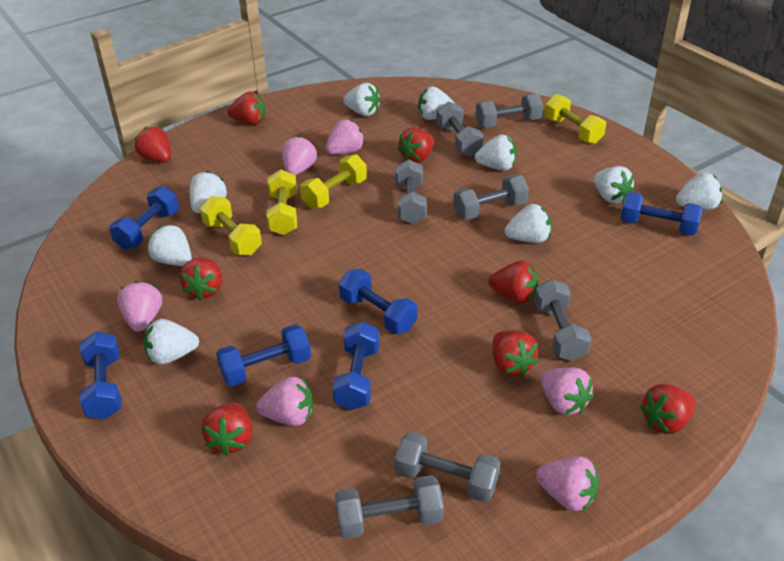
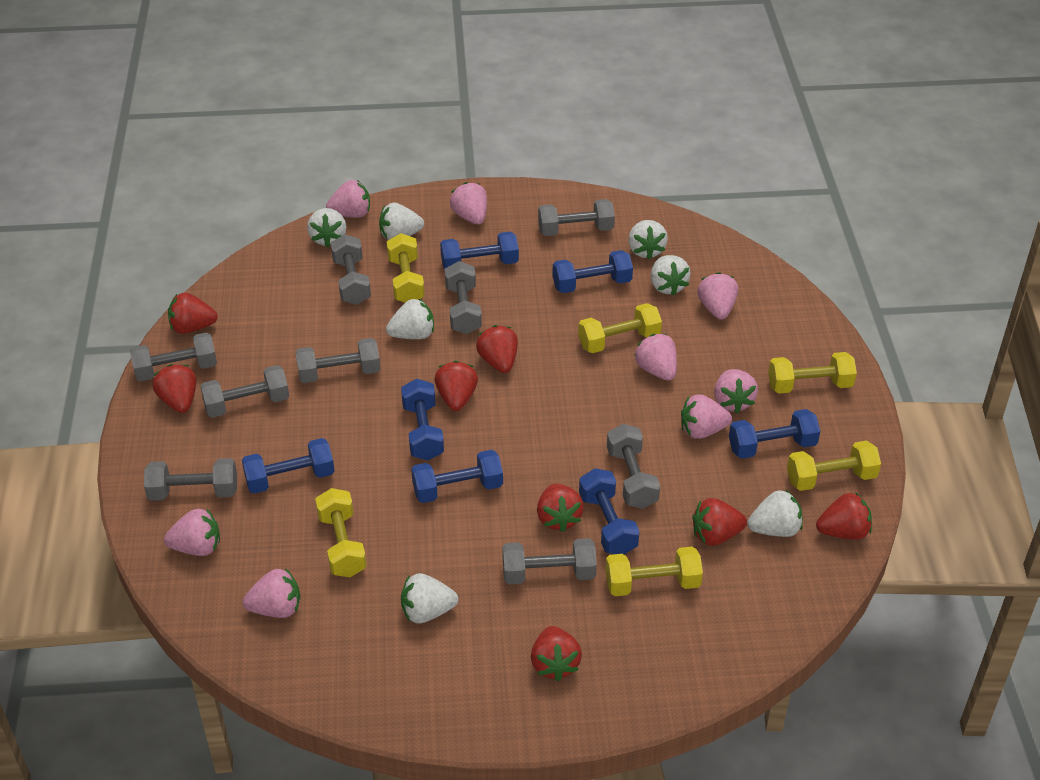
blue dumbbell: 6 -> 7
grey dumbbell: 7 -> 9
pink strawberry: 6 -> 8
white strawberry: 9 -> 7
yellow dumbbell: 4 -> 6

